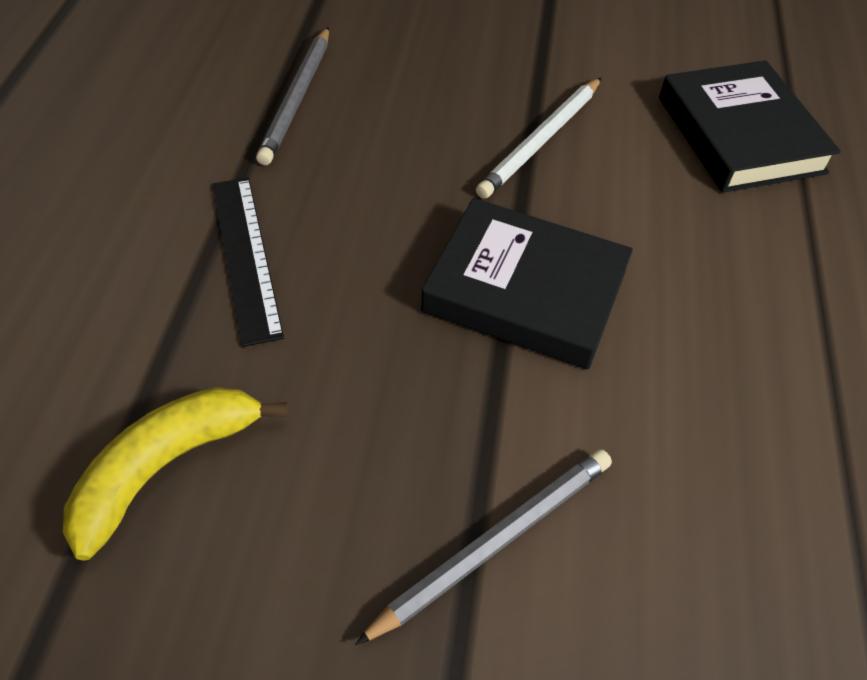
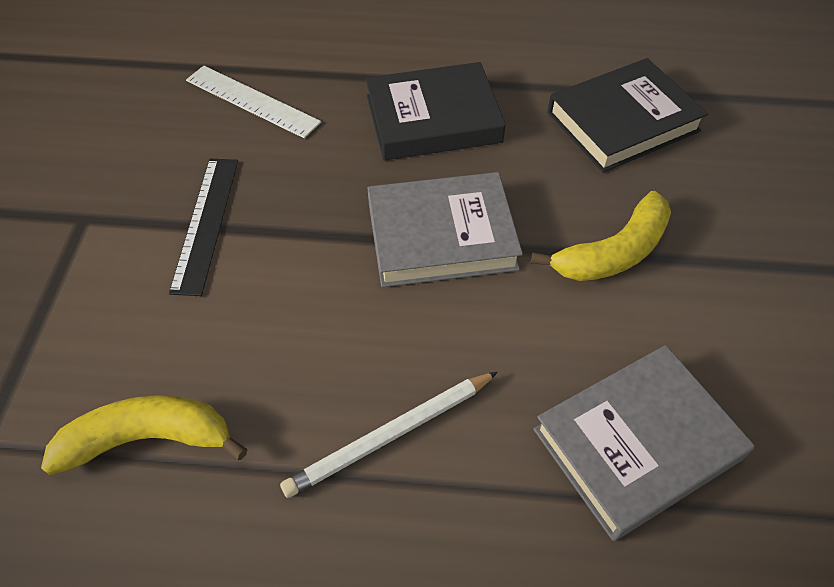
grey book: 0 -> 2
grey pencil: 2 -> 0
white ruler: 0 -> 1
yellow banana: 1 -> 2

